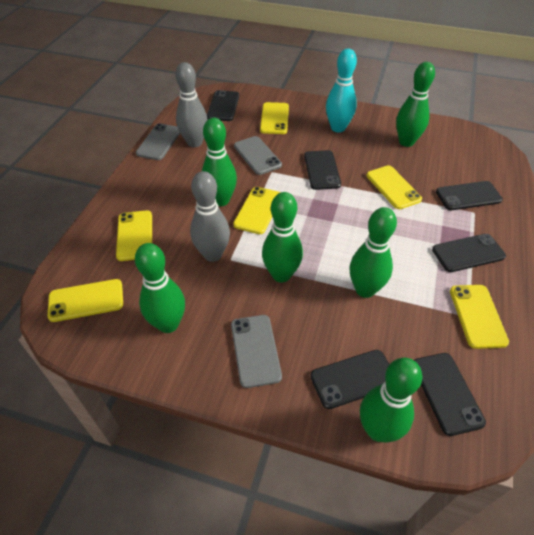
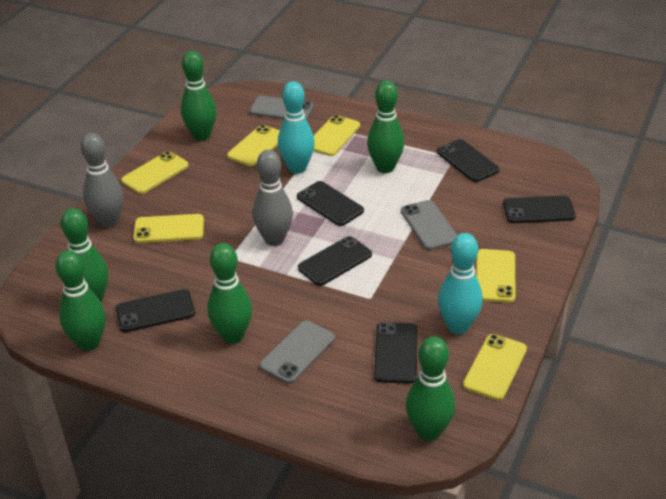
turquoise bowling pin: 1 -> 2

